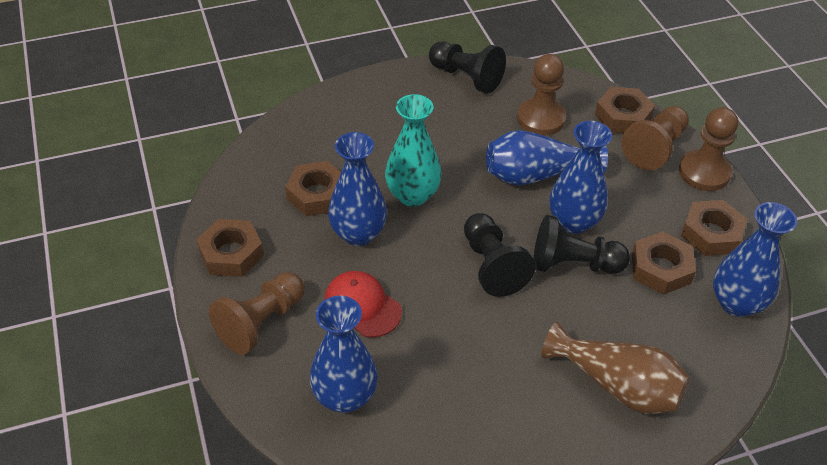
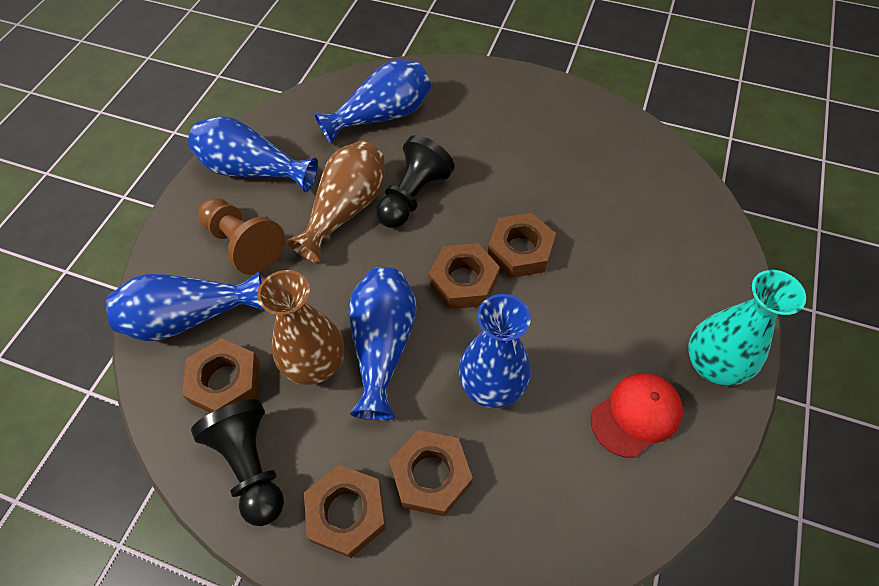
black pawn: 3 -> 2
brown pawn: 4 -> 1
brown vase: 1 -> 2

